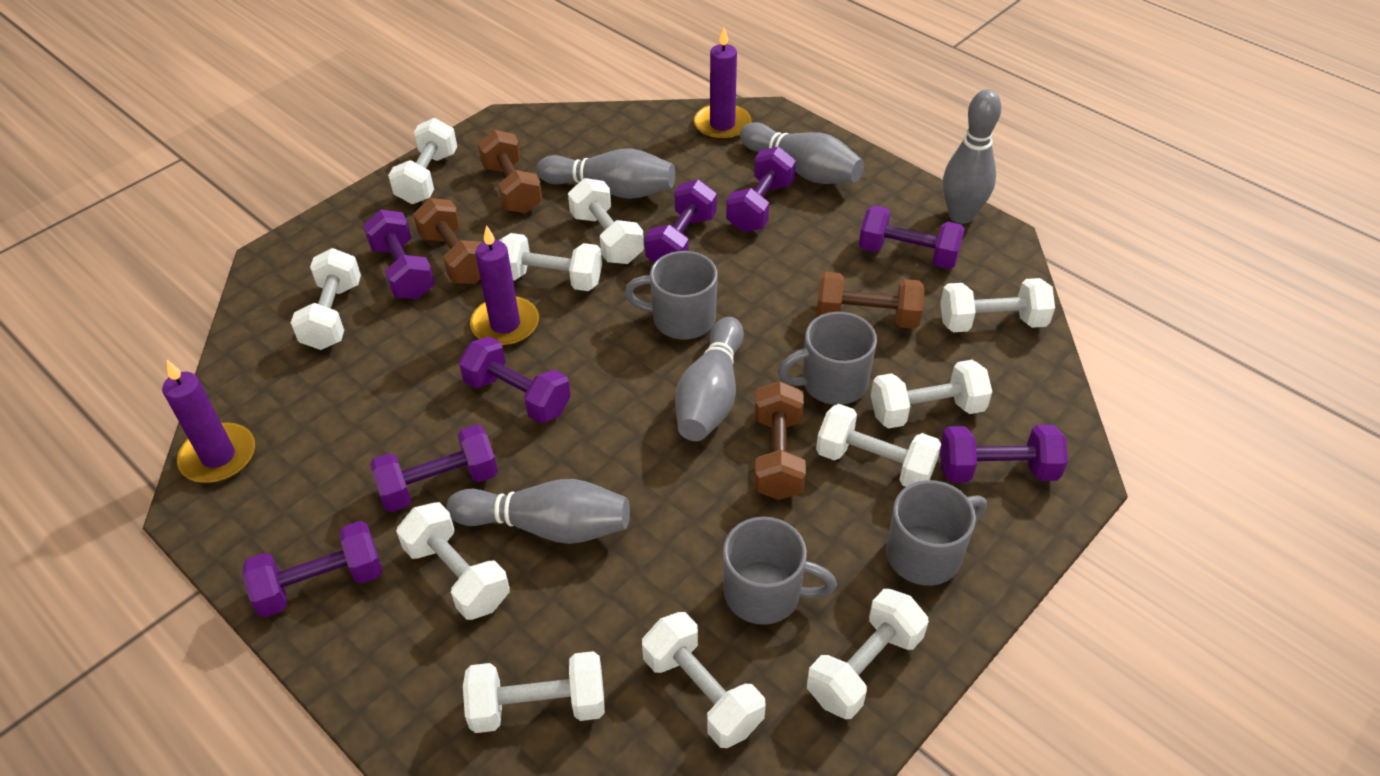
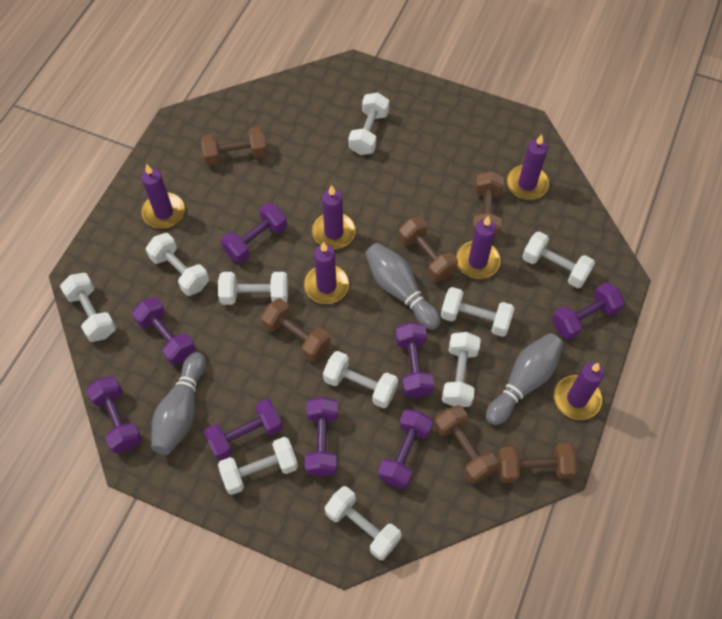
brown dumbbell: 4 -> 6
grey bowling pin: 5 -> 3
grey mug: 4 -> 0
purple candle: 3 -> 6
white dumbbell: 11 -> 10

